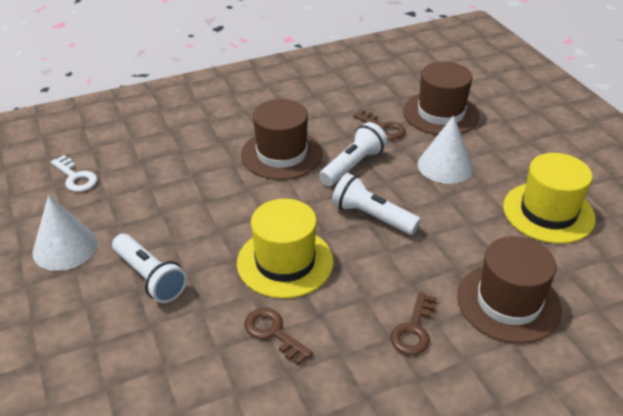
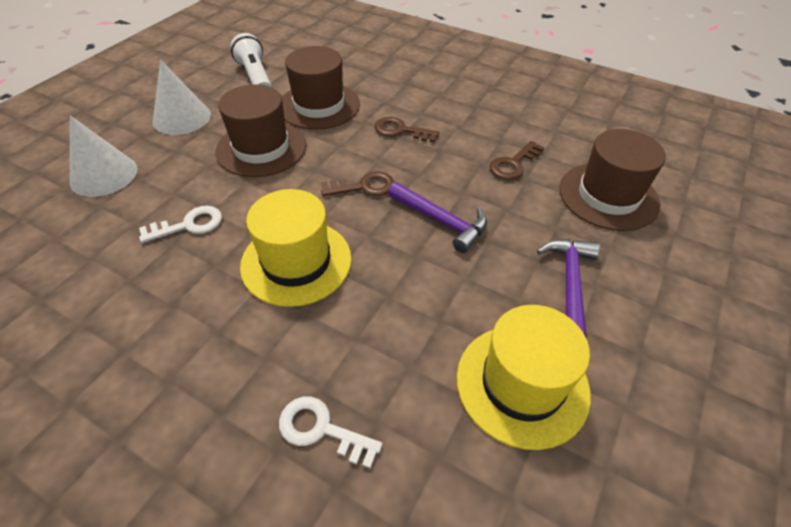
purple hammer: 0 -> 2
white flashlight: 3 -> 1
white key: 1 -> 2

